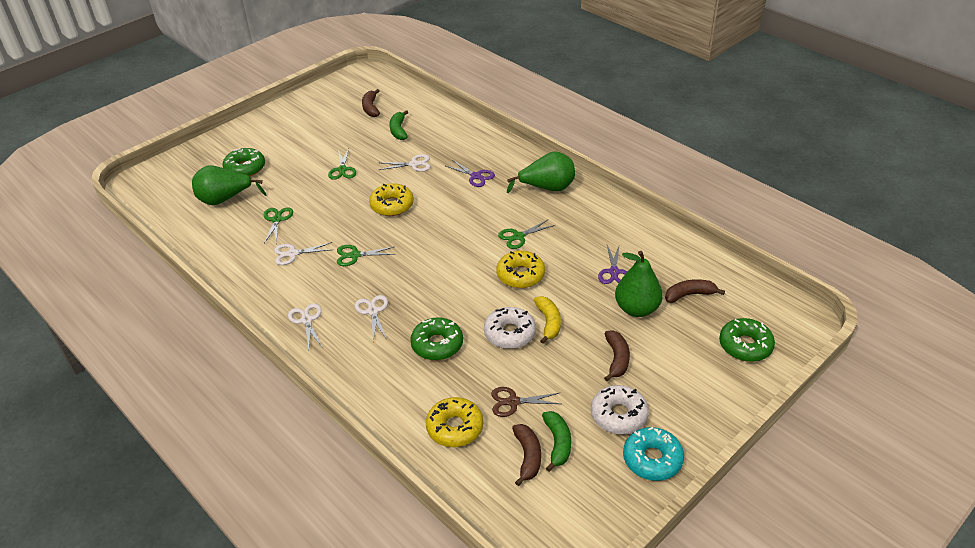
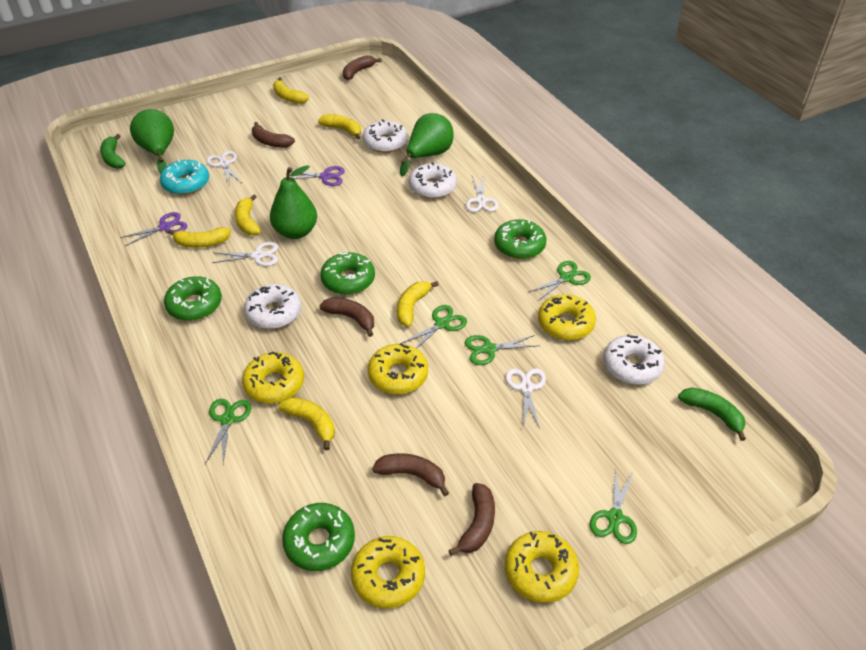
brown banana: 4 -> 5
brown scissors: 1 -> 0
green donut: 3 -> 4
green scissors: 4 -> 5
white donut: 2 -> 4
yellow banana: 1 -> 6
yellow donut: 3 -> 5

